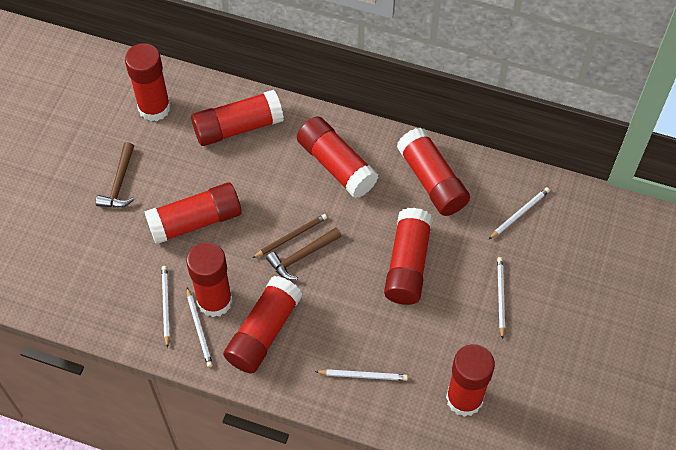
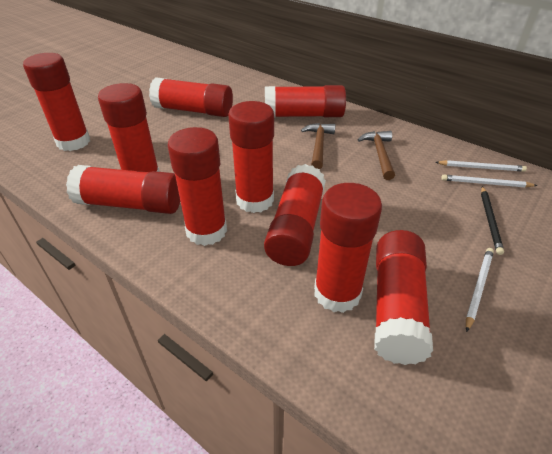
black pencil: 0 -> 1
brown pencil: 1 -> 0
red glue stick: 9 -> 10
white pencil: 5 -> 3

